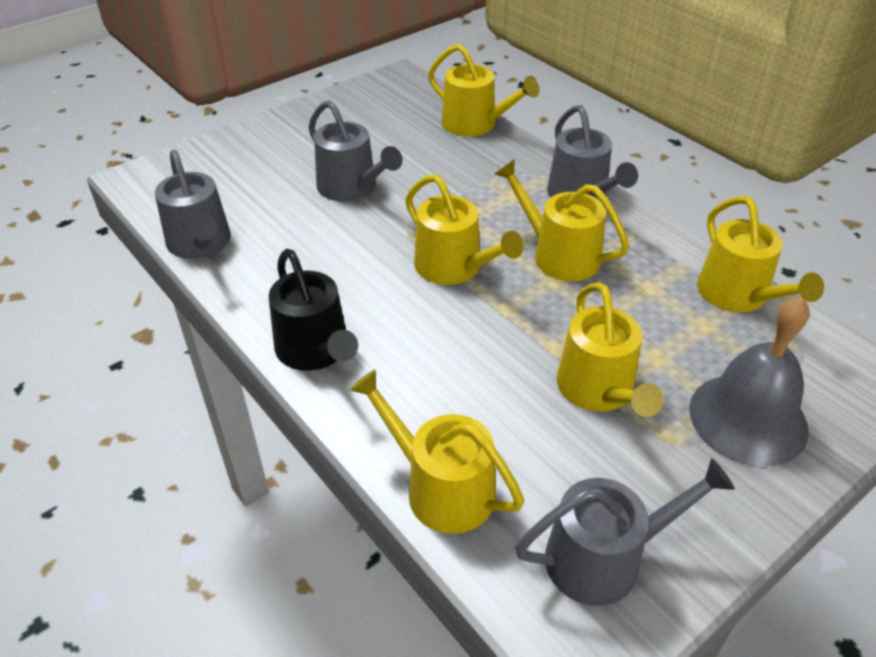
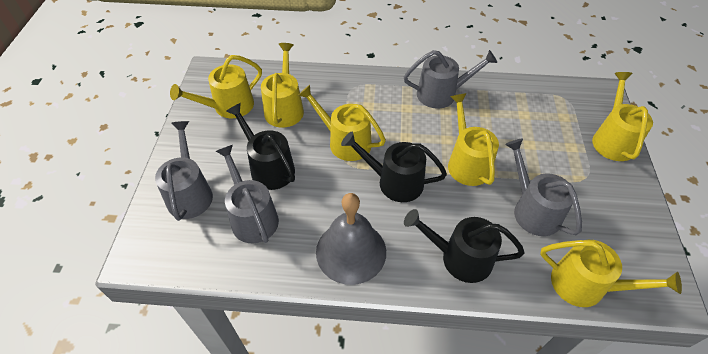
black watering can: 1 -> 3

